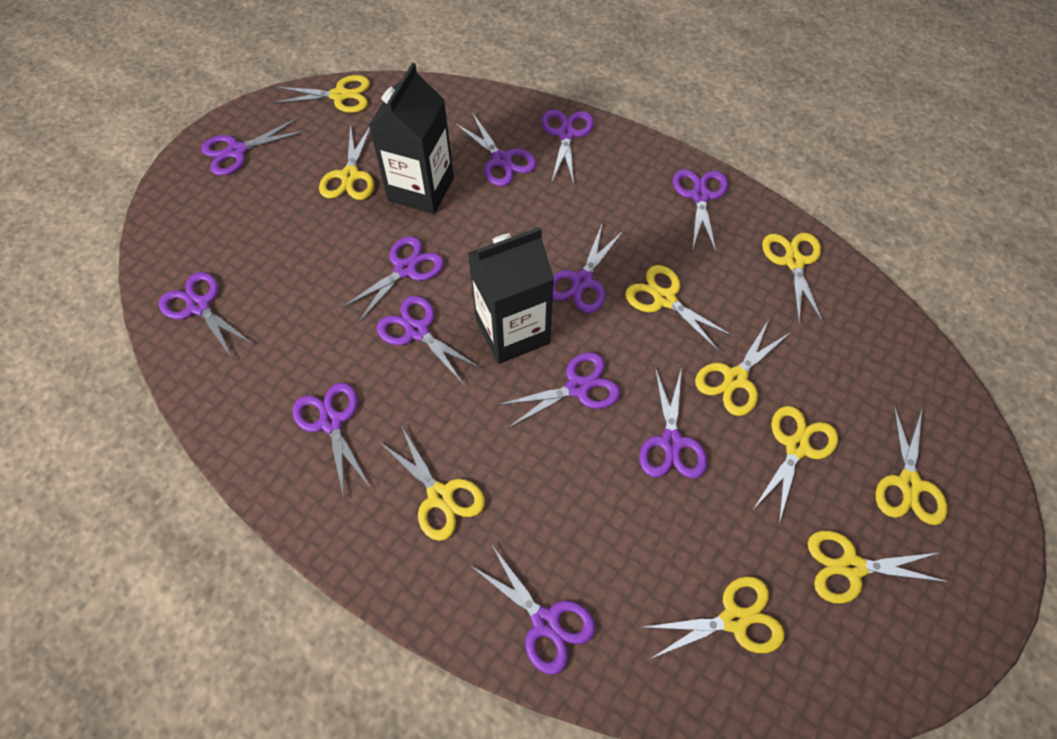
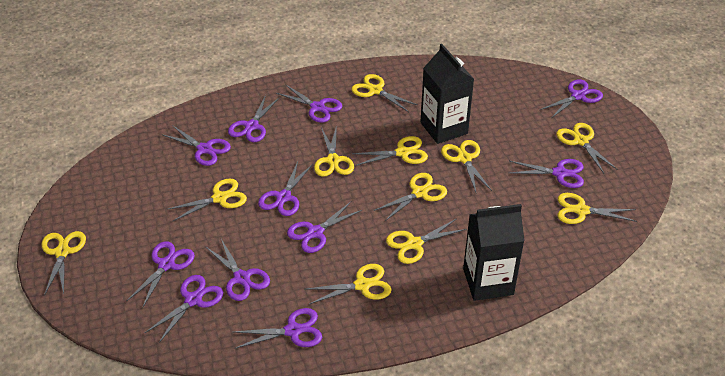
purple scissors: 12 -> 11
yellow scissors: 10 -> 11

